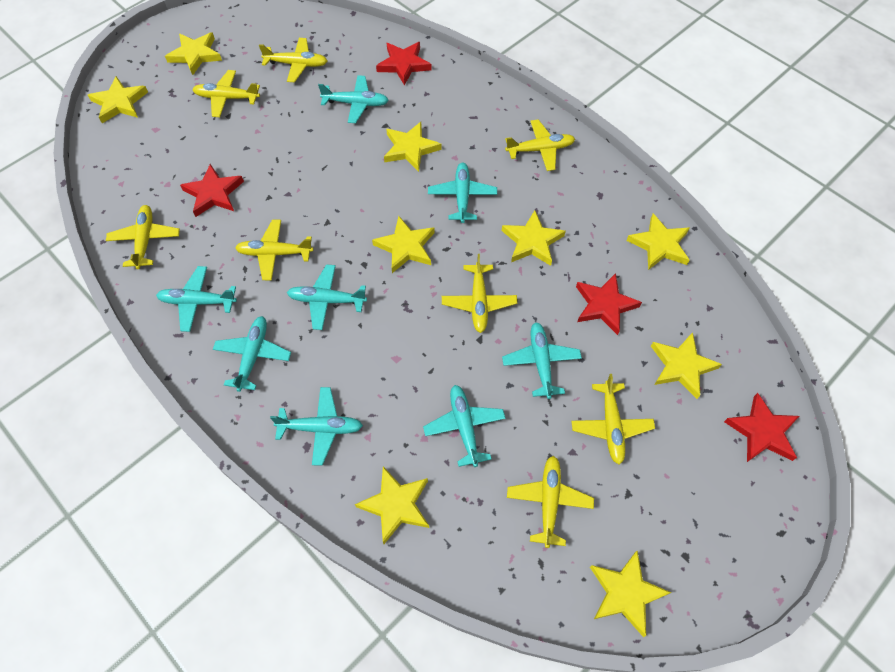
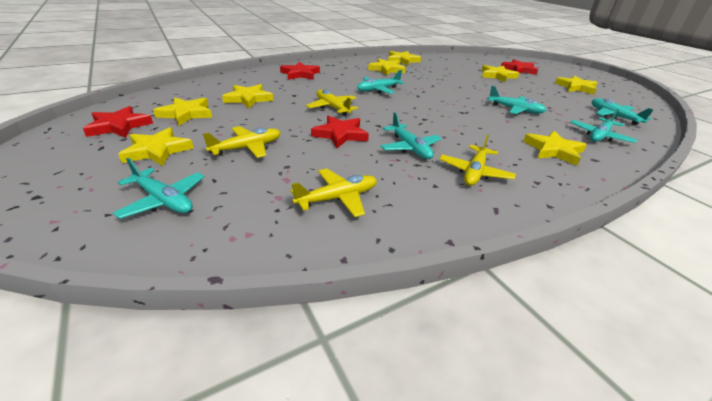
turquoise plane: 8 -> 6
yellow plane: 8 -> 4
yellow star: 9 -> 8

